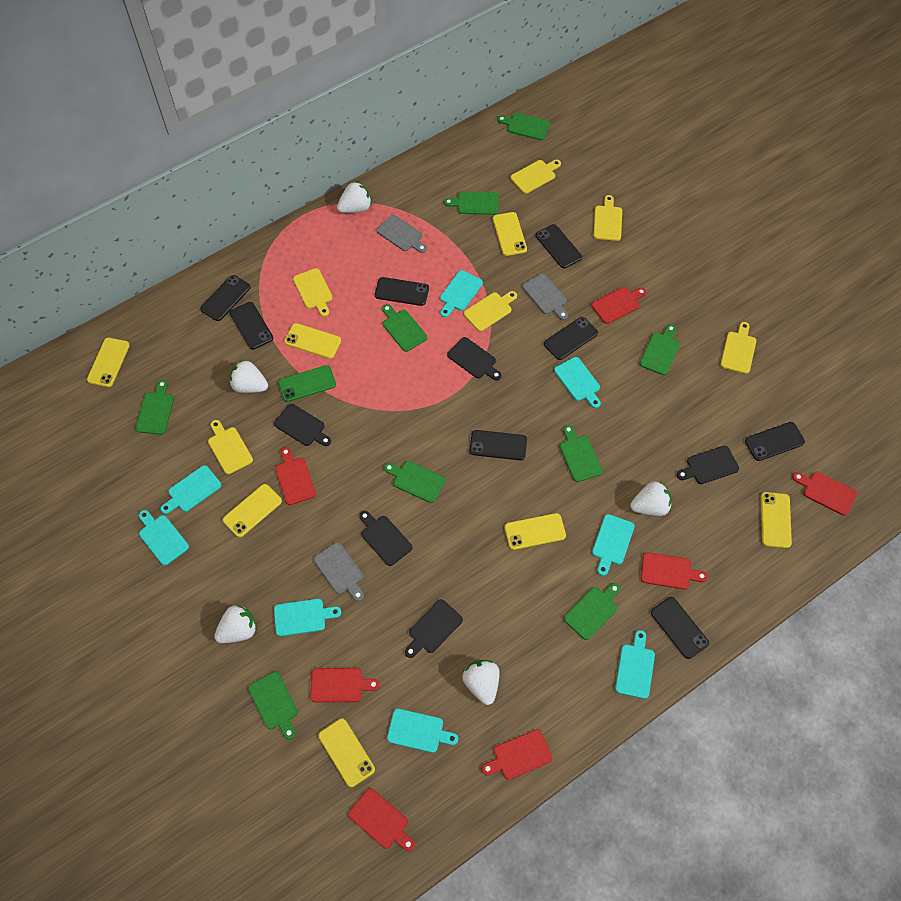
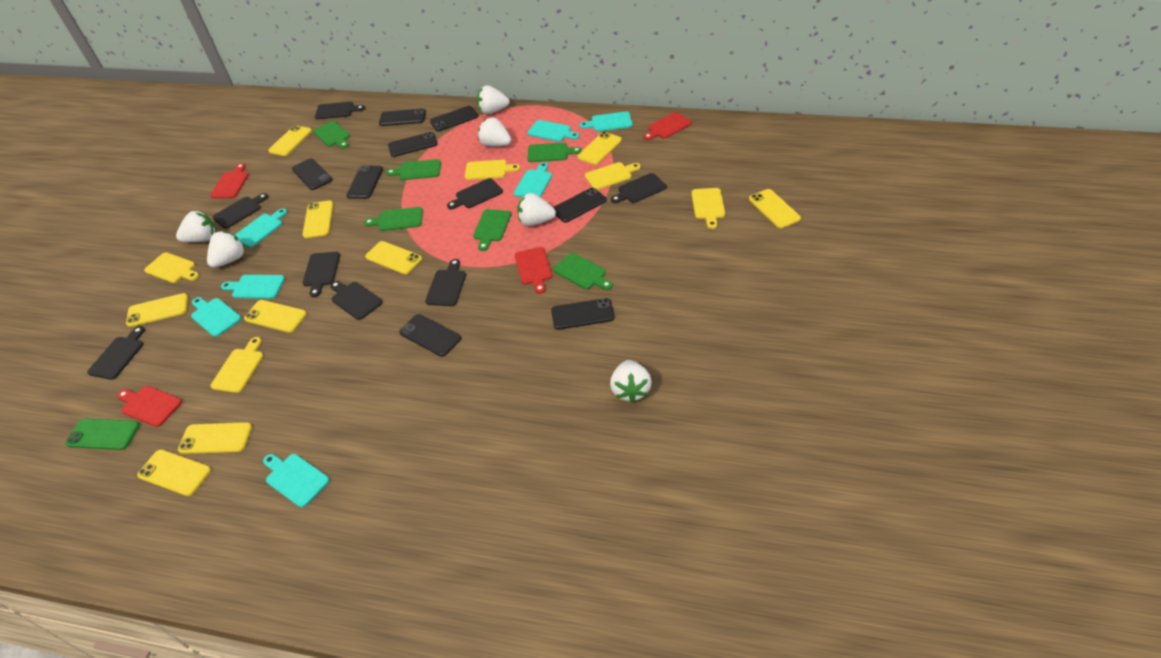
black cutting board: 5 -> 8
green cutting board: 9 -> 6
grey cutting board: 3 -> 0
red cutting board: 7 -> 4
turquoise cutting board: 8 -> 7
white strawberry: 5 -> 6
yellow cutting board: 6 -> 5
yellow phone: 7 -> 9

